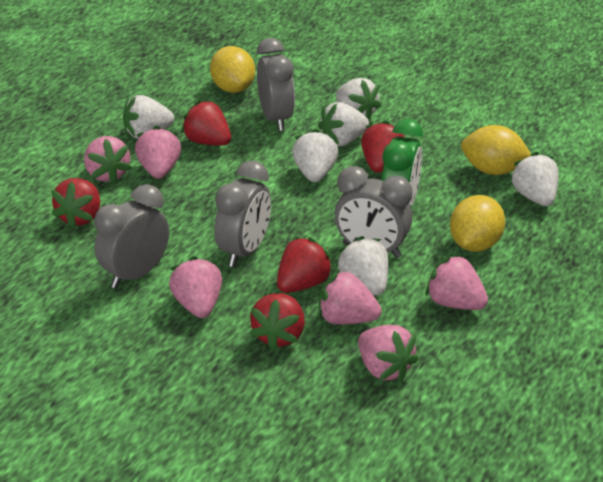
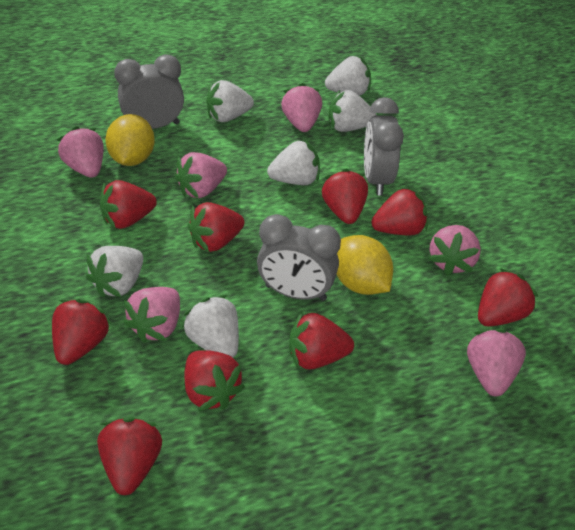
green clock: 1 -> 0
grey clock: 4 -> 3
red strawberry: 5 -> 9
yellow lemon: 3 -> 2

